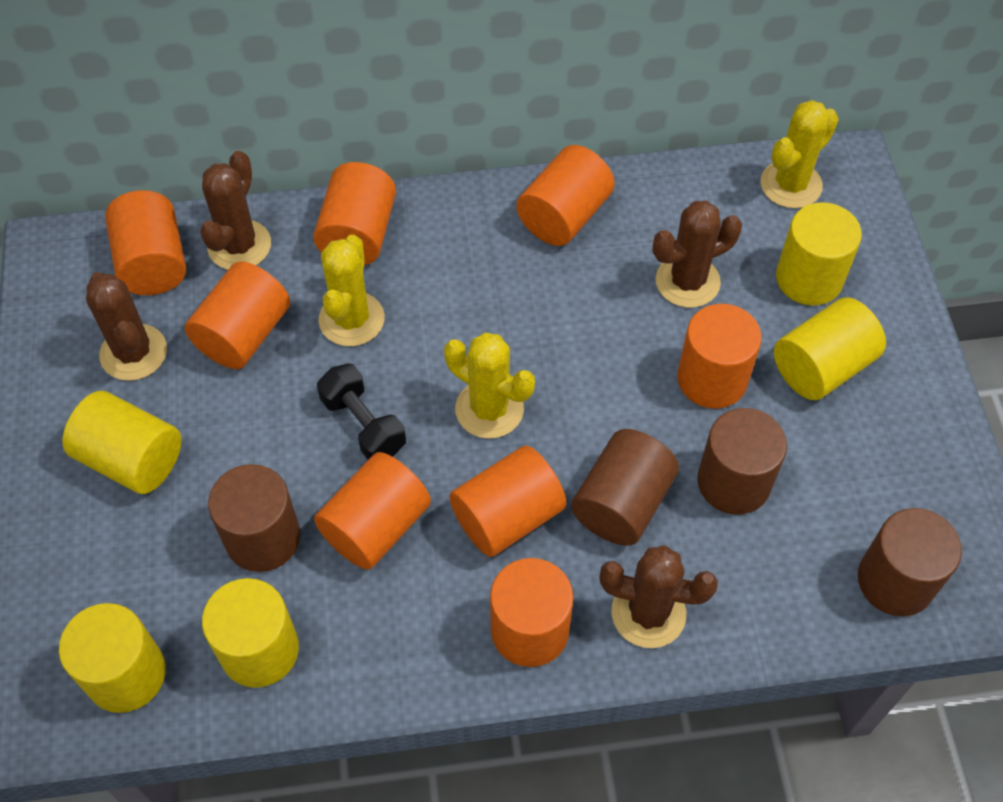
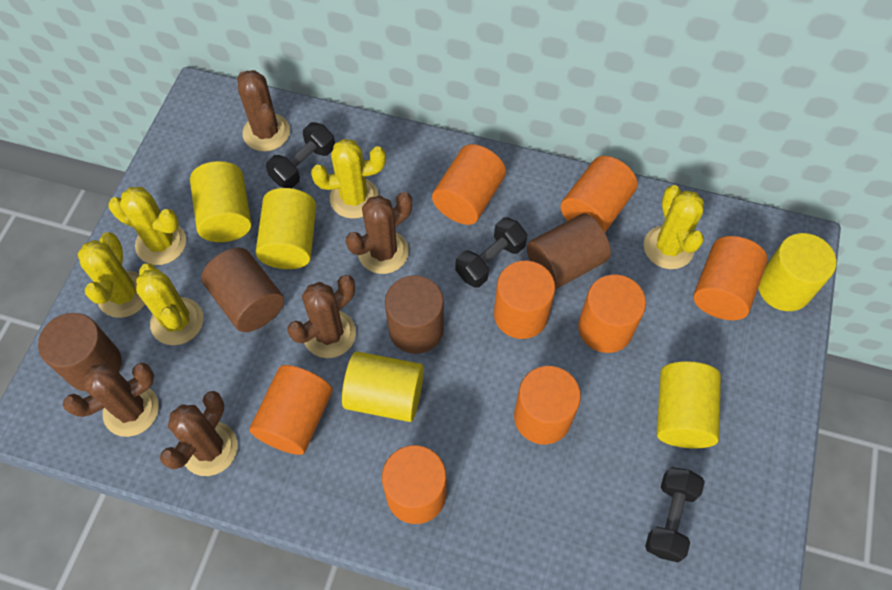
black dumbbell: 1 -> 3
brown cactus: 4 -> 5
yellow cactus: 3 -> 5

